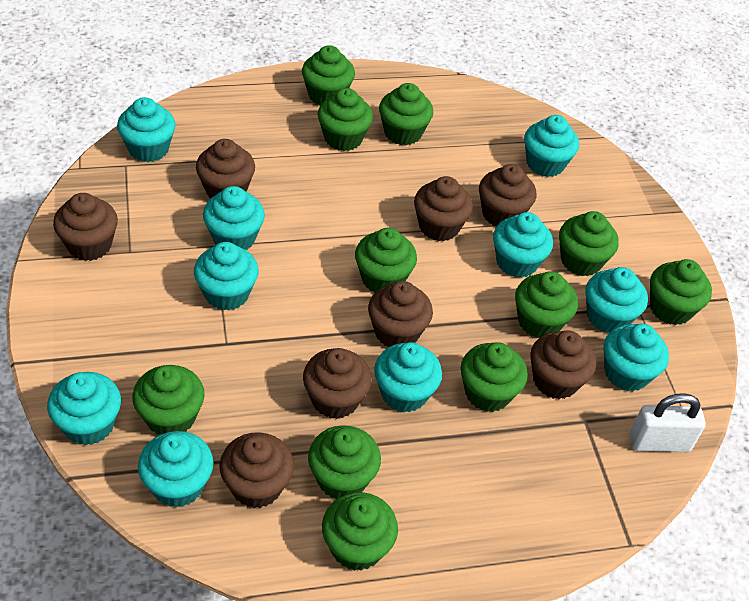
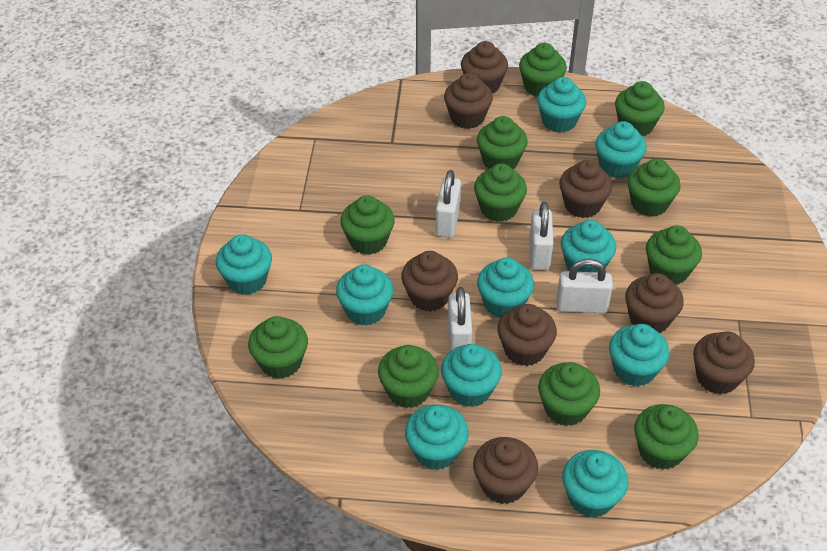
white padlock: 1 -> 4

